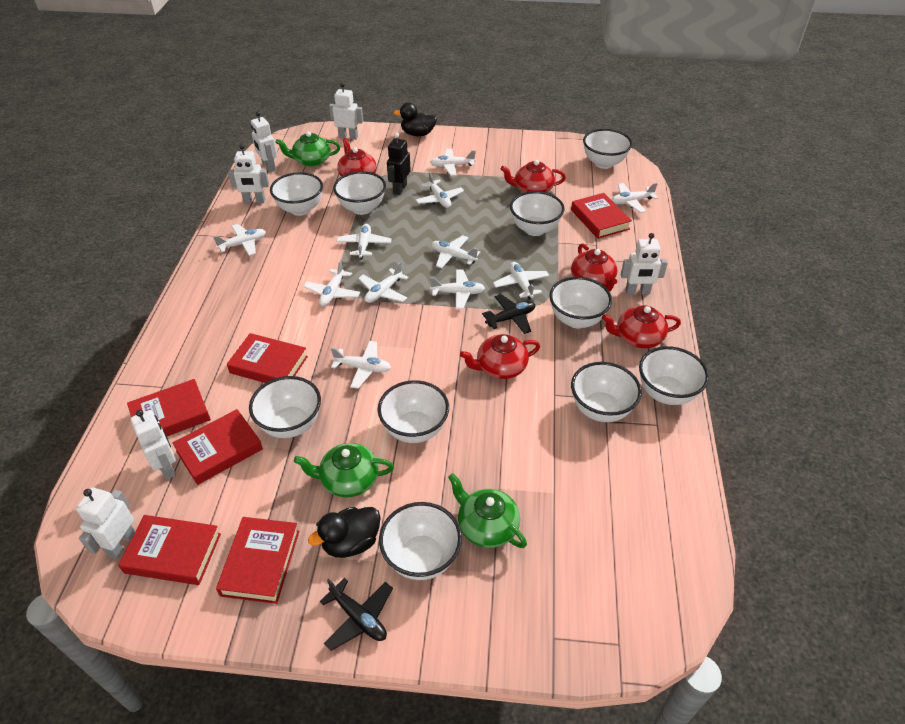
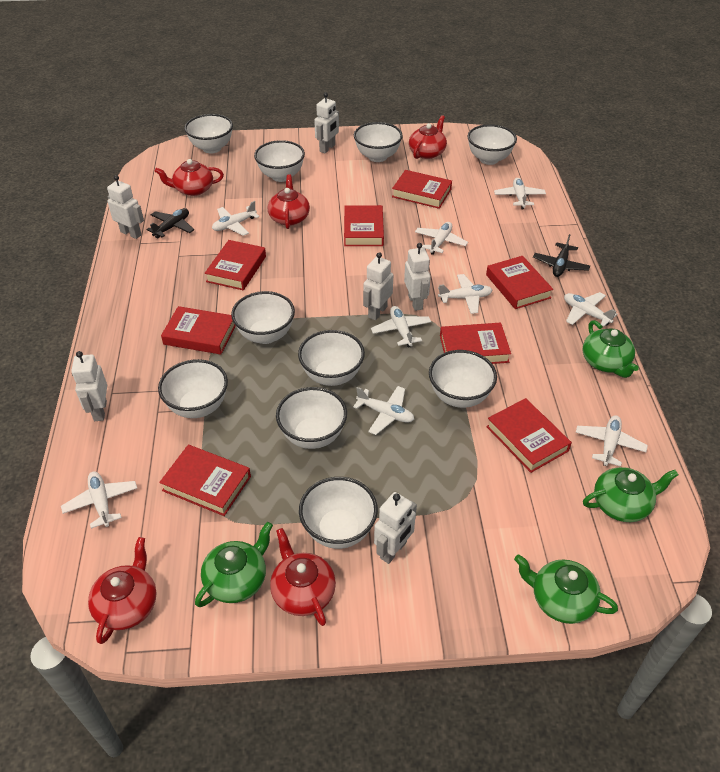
black duck: 2 -> 0
black robot: 1 -> 0
green teapot: 3 -> 4
red book: 6 -> 8
white plane: 11 -> 9

